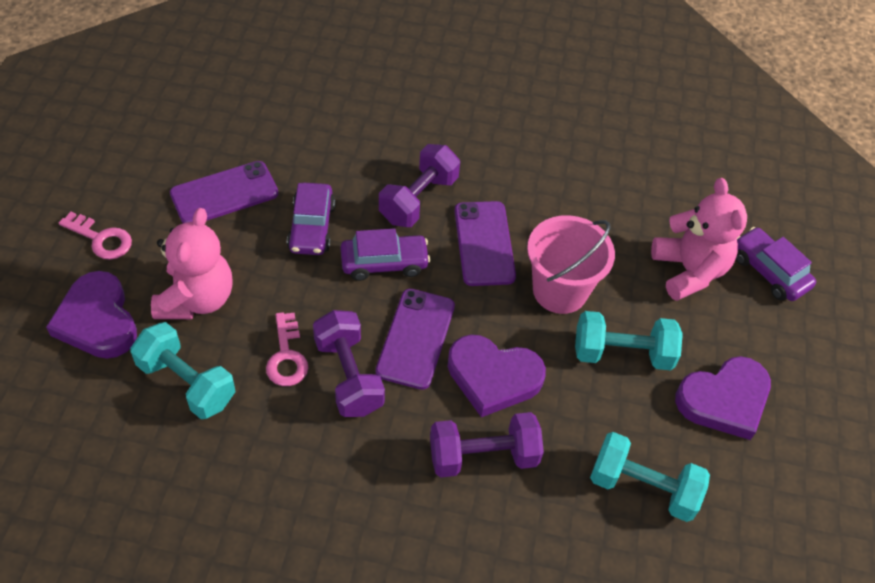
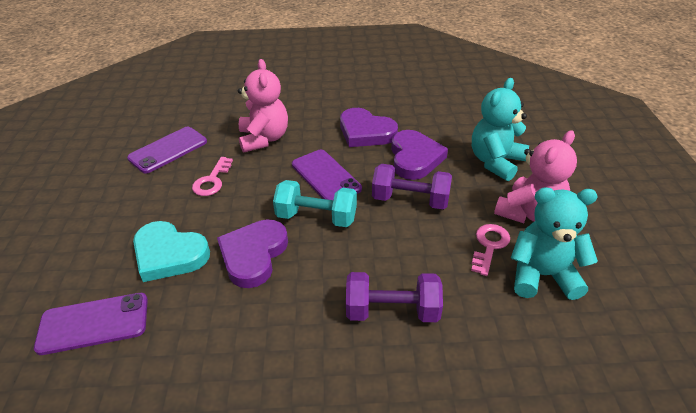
pink bucket: 1 -> 0
purple car: 3 -> 0
purple dumbbell: 3 -> 2
turquoise dumbbell: 3 -> 1
turquoise heart: 0 -> 1
turquoise teddy bear: 0 -> 2

